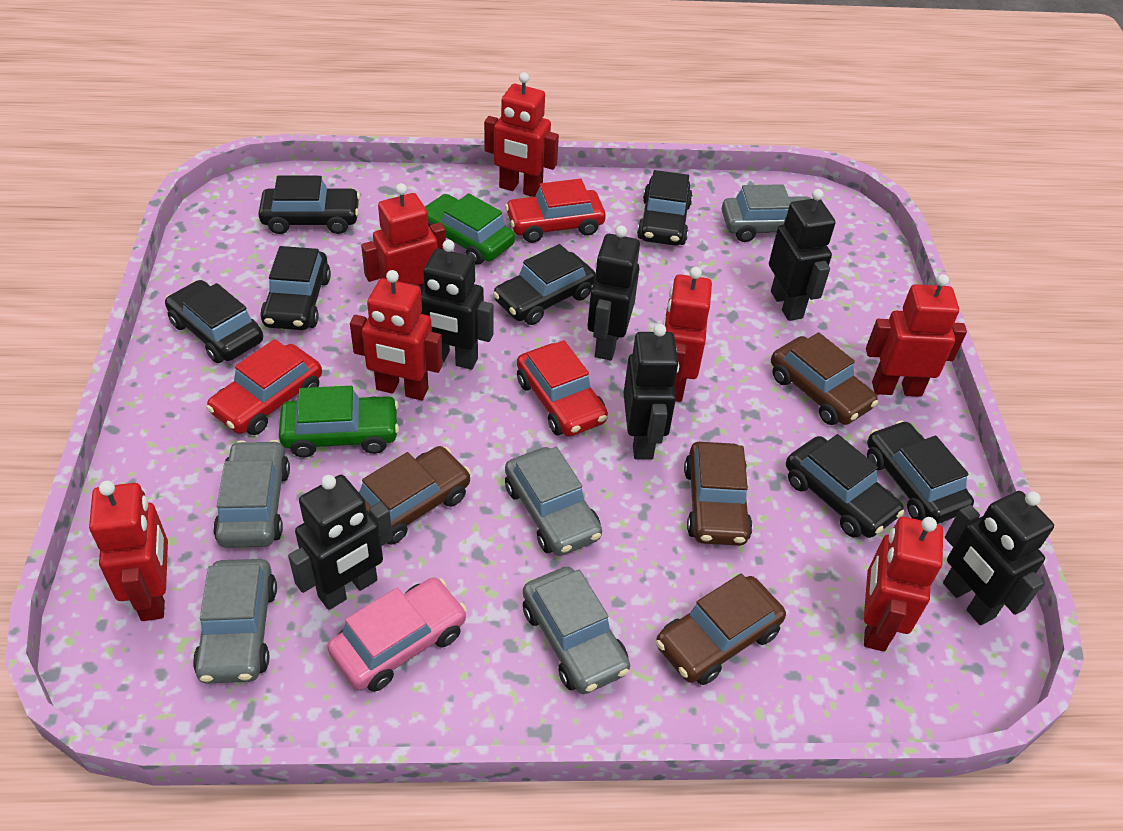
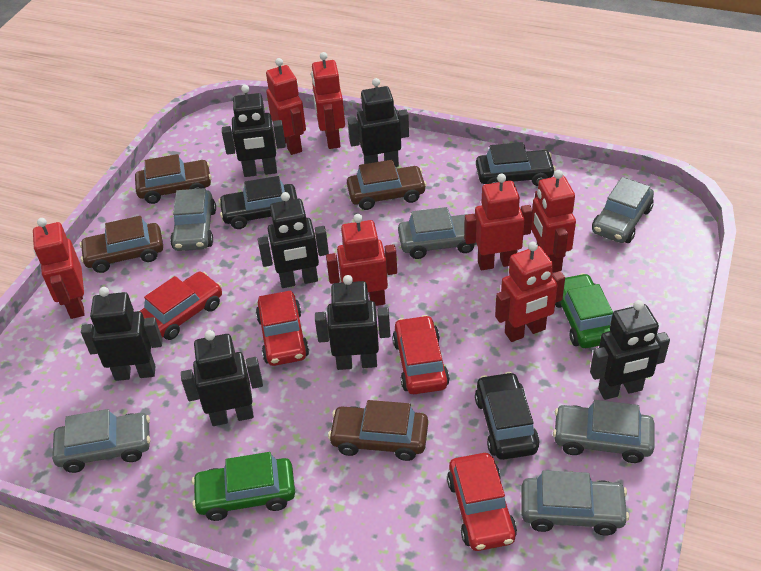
black car: 7 -> 3
black robot: 6 -> 7
grey car: 5 -> 6
pink car: 1 -> 0
red car: 3 -> 4

